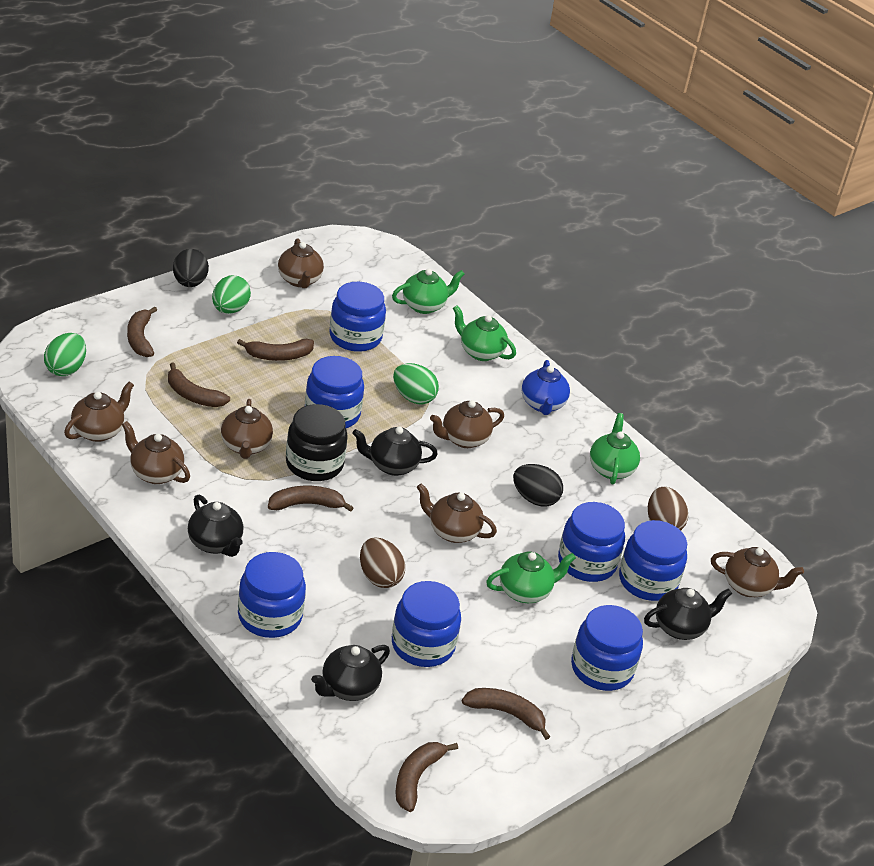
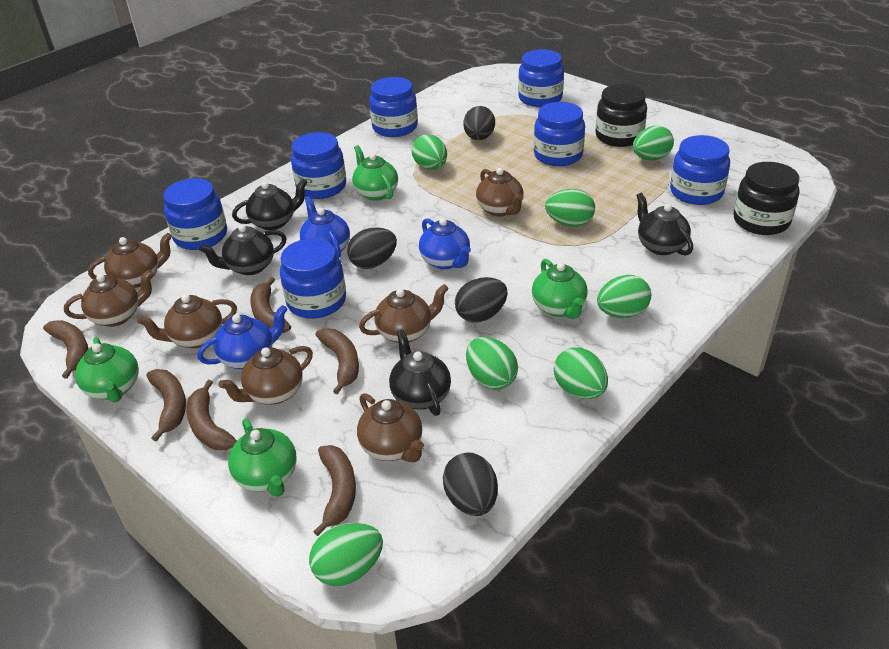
black egg: 2 -> 4
black jar: 1 -> 2
blue teapot: 1 -> 3
brown egg: 2 -> 0
green egg: 3 -> 7

